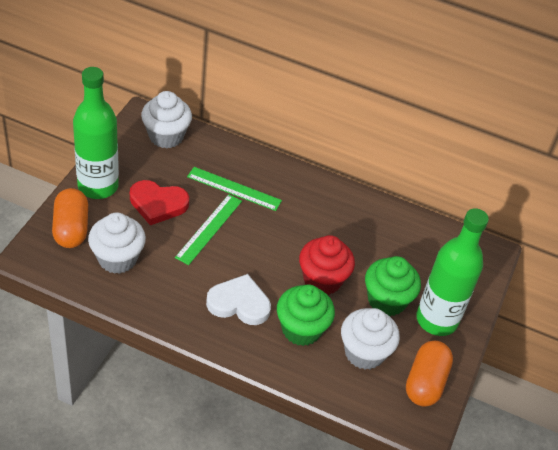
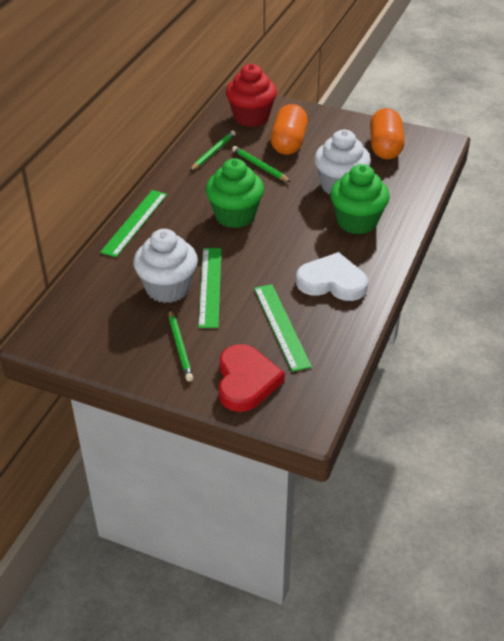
green bottle: 2 -> 0
green pencil: 0 -> 3
green ruler: 2 -> 3
white cupcake: 3 -> 2

